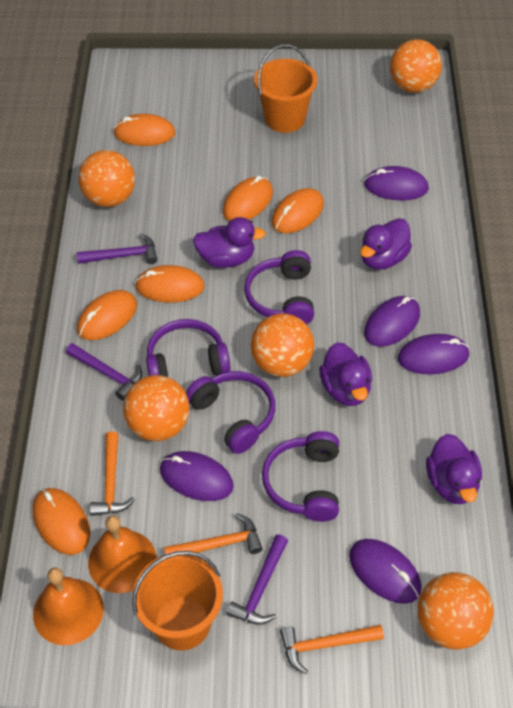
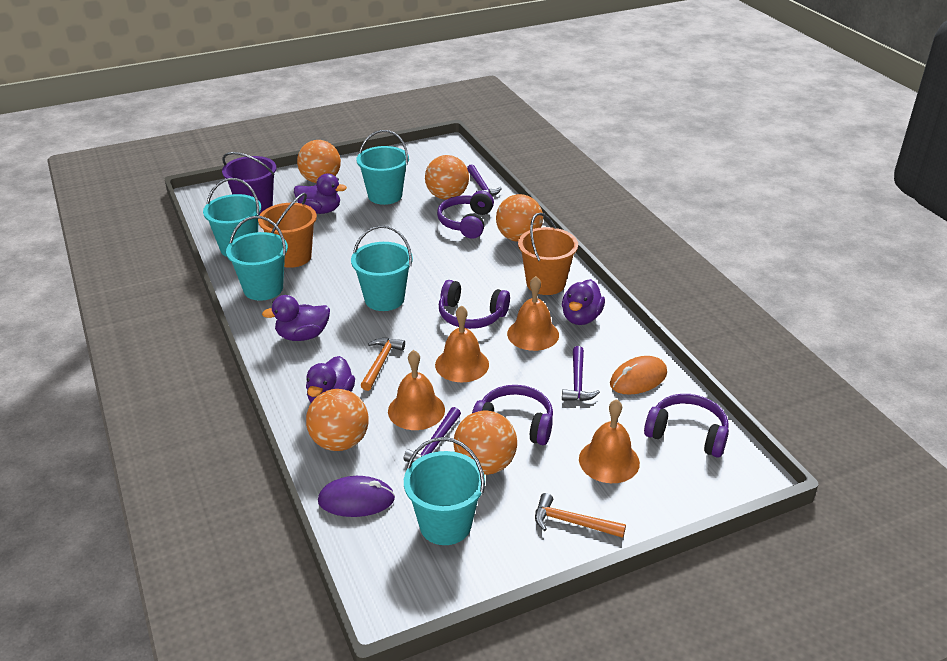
orange bell: 2 -> 4
orange hammer: 3 -> 2
orange mouse: 6 -> 1
purple bucket: 0 -> 1
purple mouse: 5 -> 1
turquoise bucket: 0 -> 5

